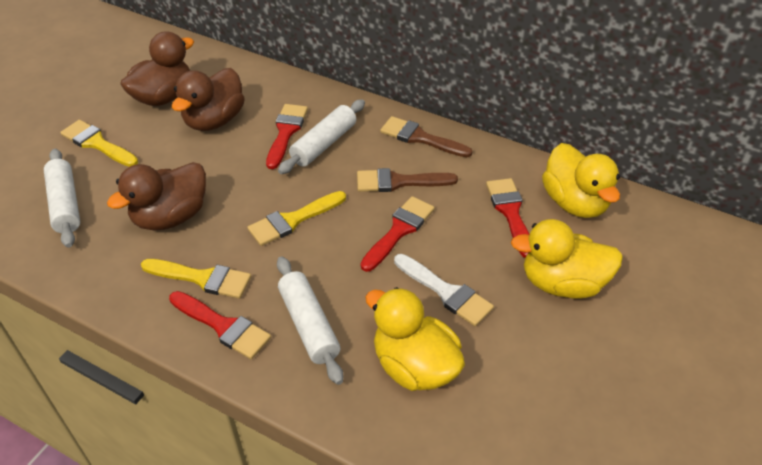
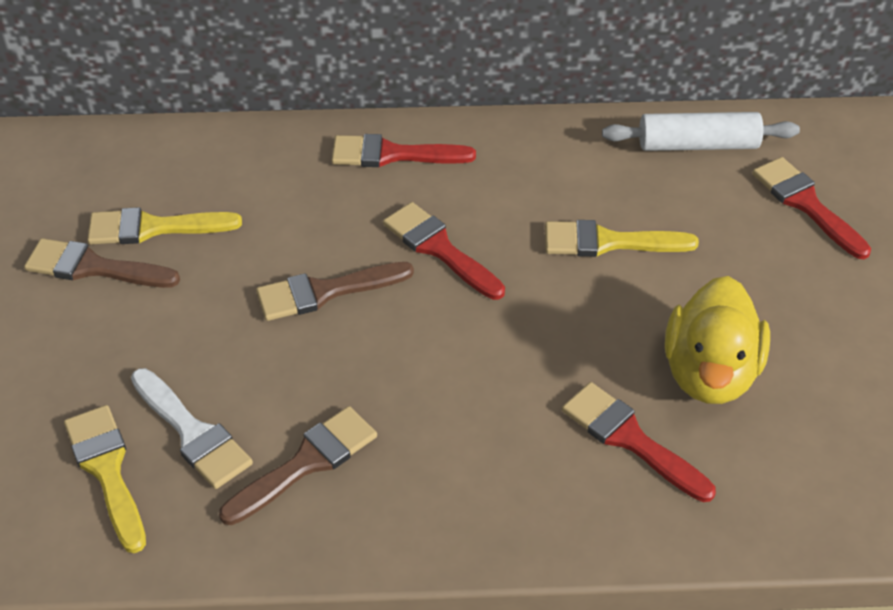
brown brush: 2 -> 3
brown duck: 3 -> 0
white rolling pin: 3 -> 1
yellow duck: 3 -> 1

